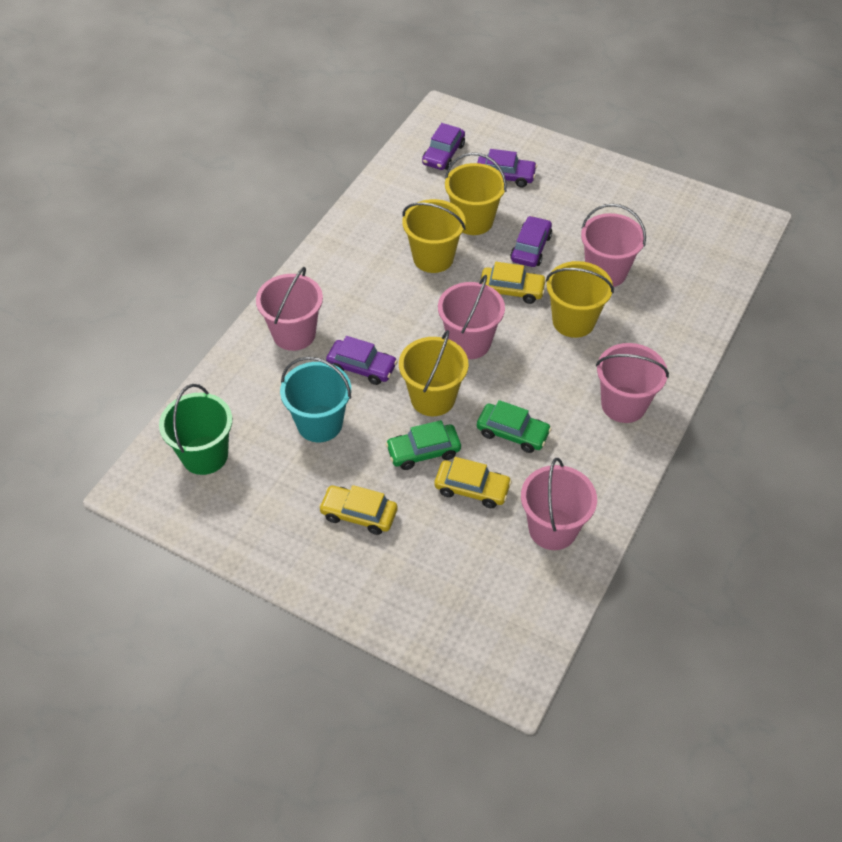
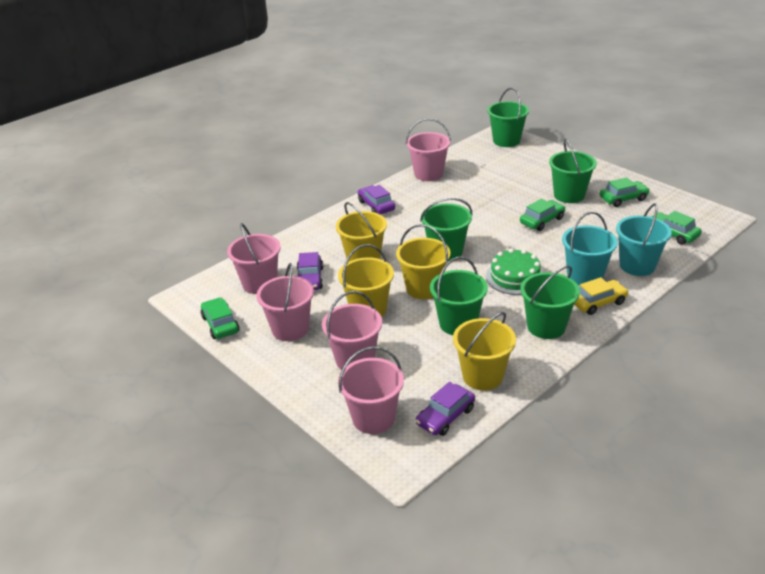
green bucket: 1 -> 5
green cake: 0 -> 1
green car: 2 -> 4
purple car: 4 -> 3
turquoise bucket: 1 -> 2
yellow car: 3 -> 1

